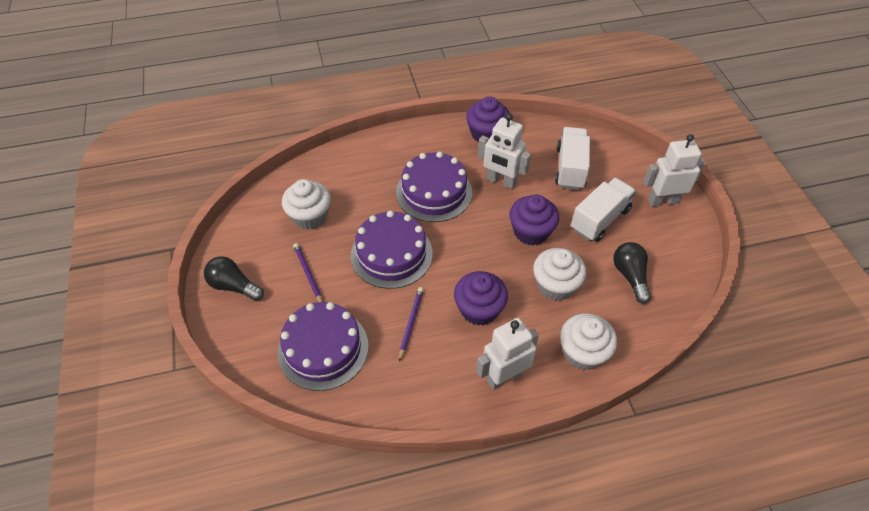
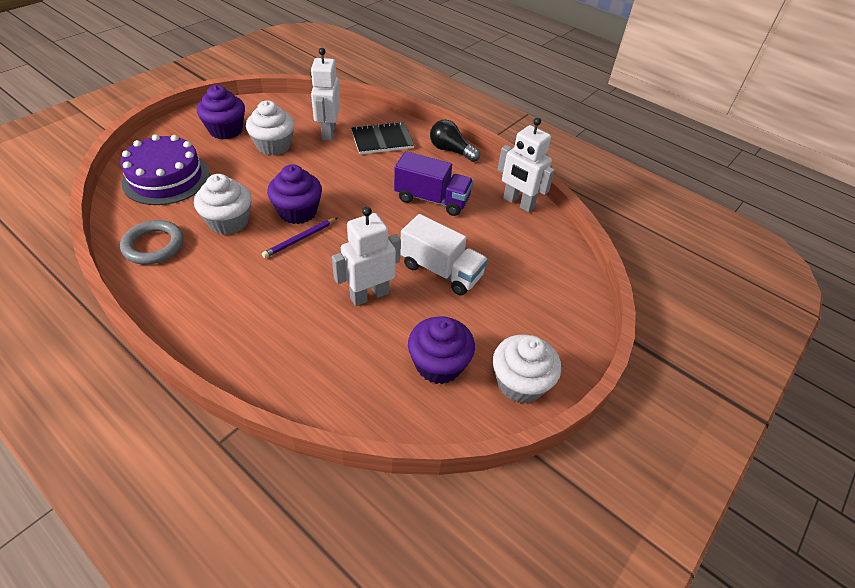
black light bulb: 2 -> 1
black notebook: 0 -> 1
grey ring: 0 -> 1
purple cake: 3 -> 1
purple pencil: 2 -> 1
purple truck: 0 -> 1
white truck: 2 -> 1

